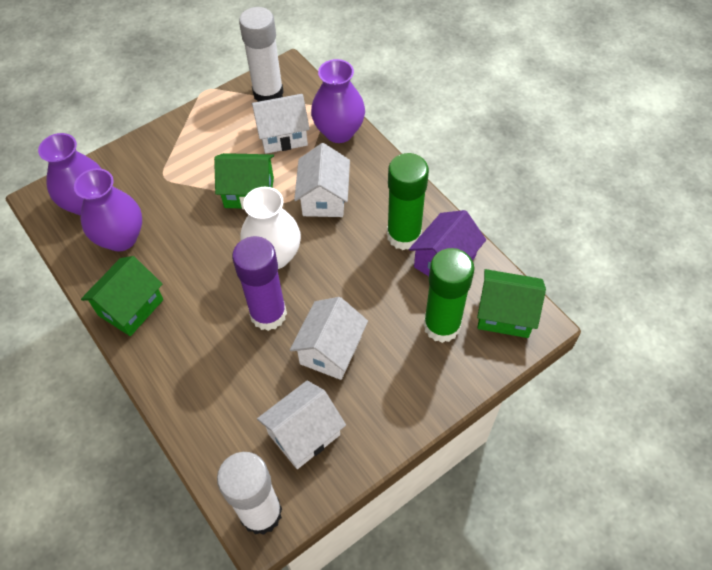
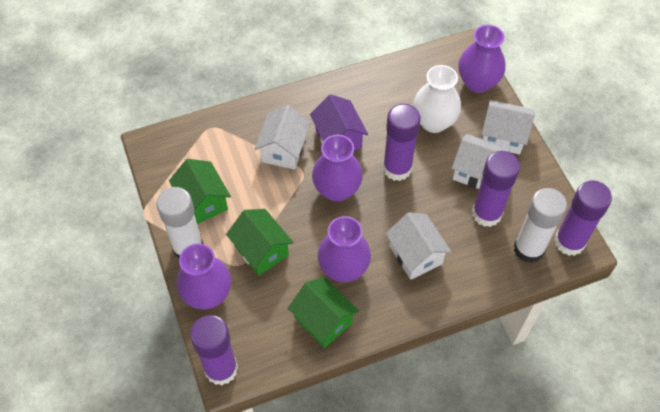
green glue stick: 2 -> 0
purple glue stick: 1 -> 4
purple vase: 3 -> 4

